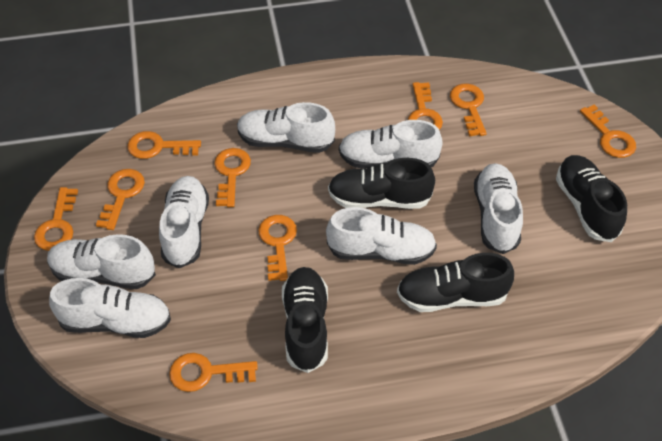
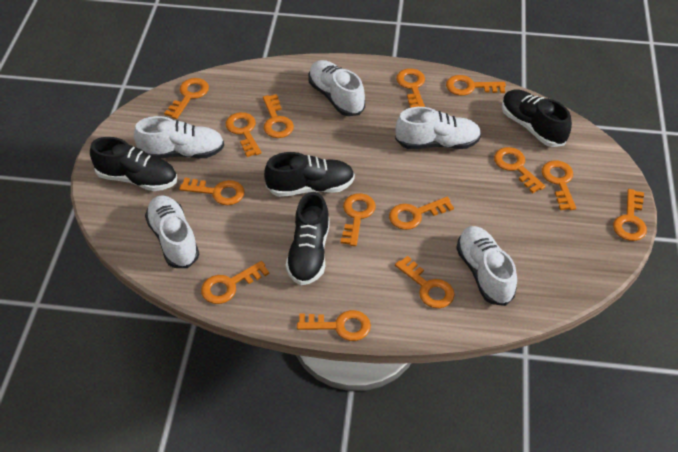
orange key: 9 -> 14
white shoe: 7 -> 5

